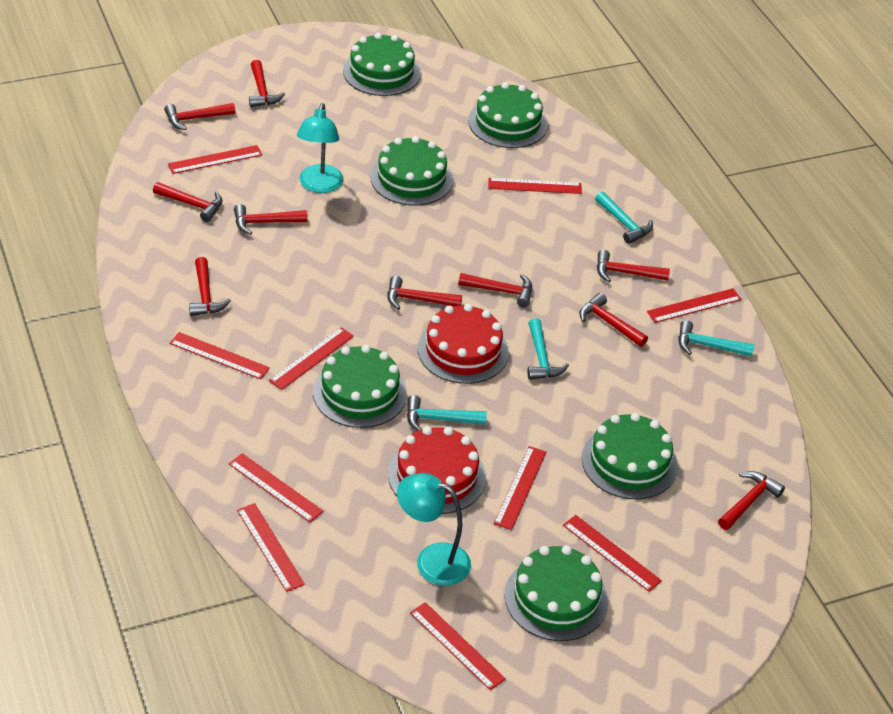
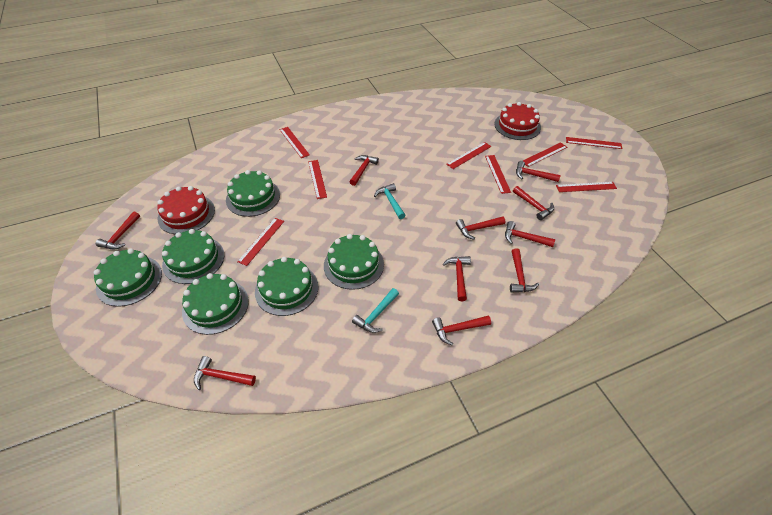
red ruler: 10 -> 8
turquoise hammer: 4 -> 2
turquoise lamp: 2 -> 0

